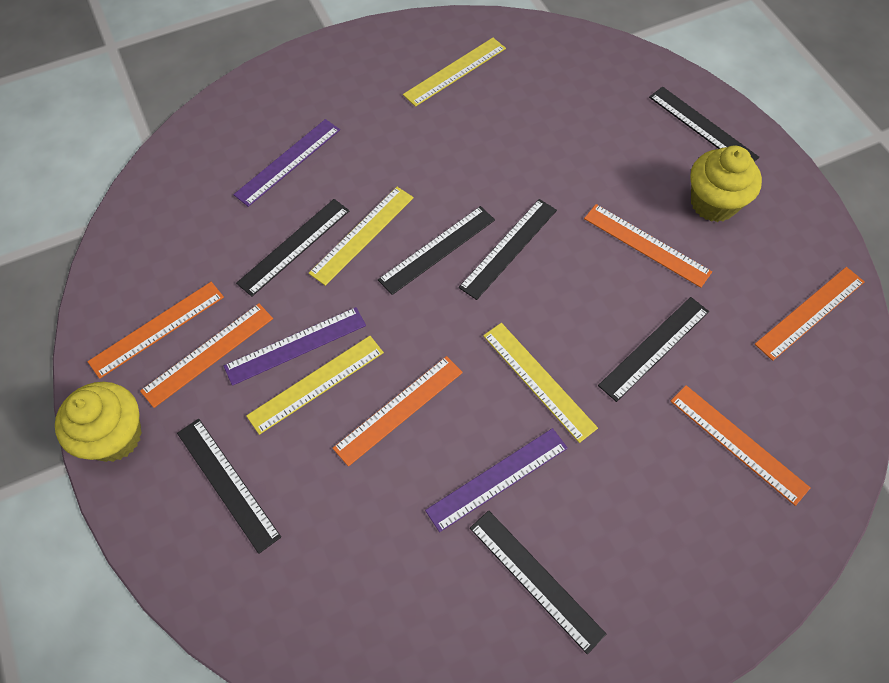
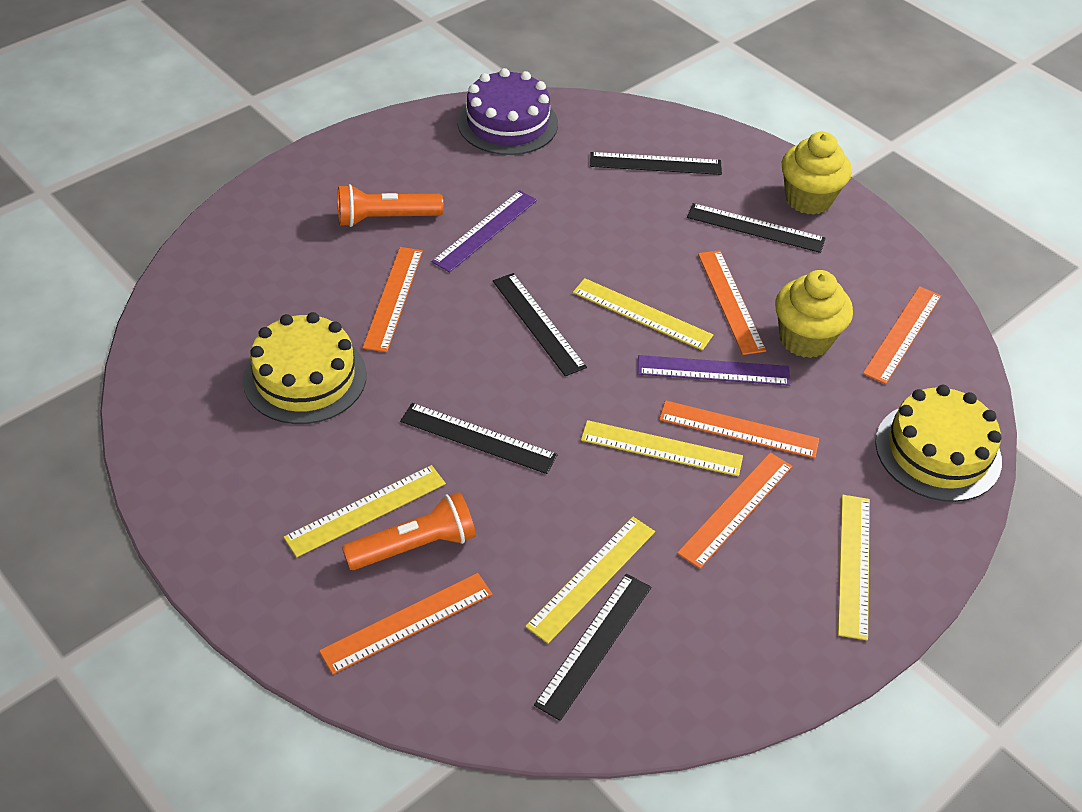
black ruler: 7 -> 5
orange flashlight: 0 -> 2
purple cake: 0 -> 1
purple ruler: 3 -> 2
yellow cake: 0 -> 2
yellow ruler: 4 -> 5

